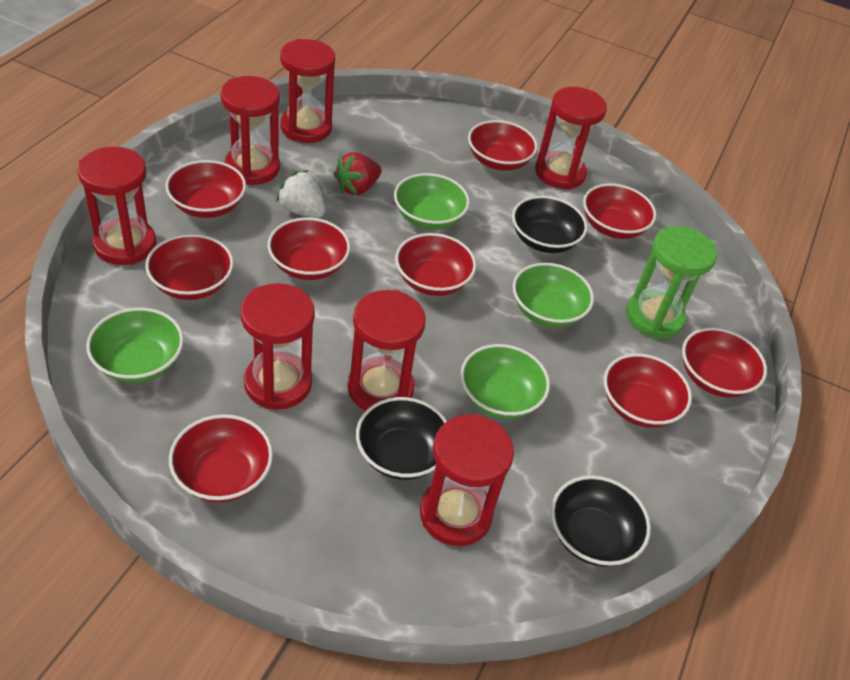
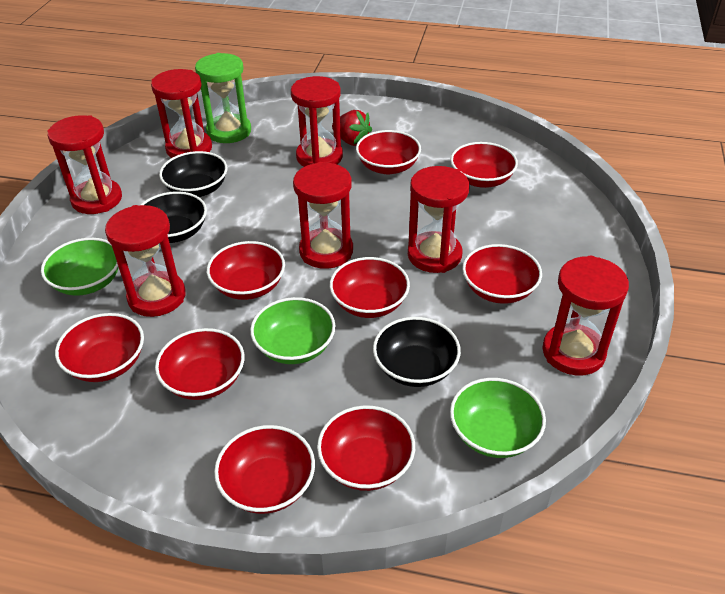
green bowl: 4 -> 3
white strawberry: 1 -> 0

